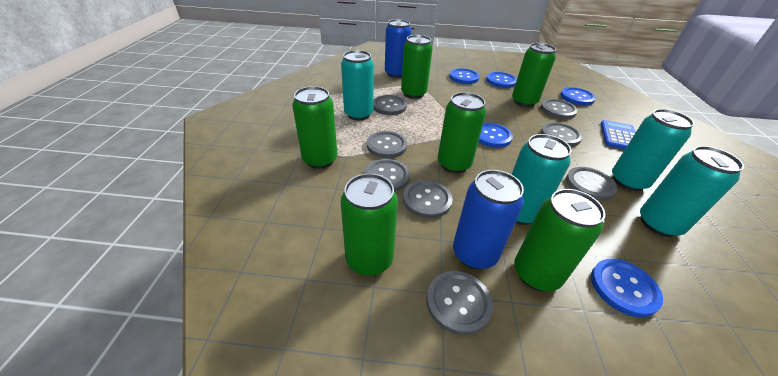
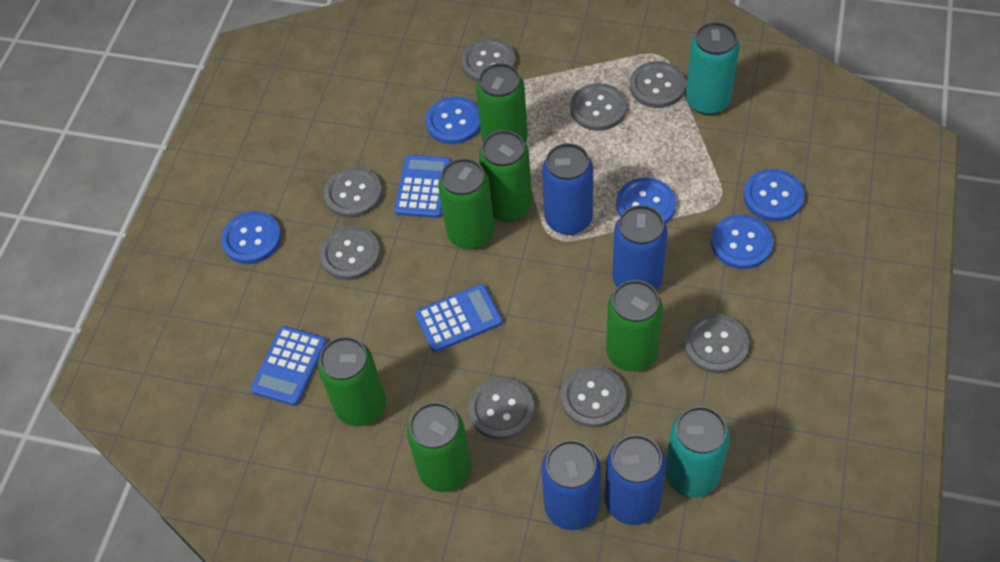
blue calculator: 1 -> 3
blue can: 2 -> 4
turquoise can: 4 -> 2

